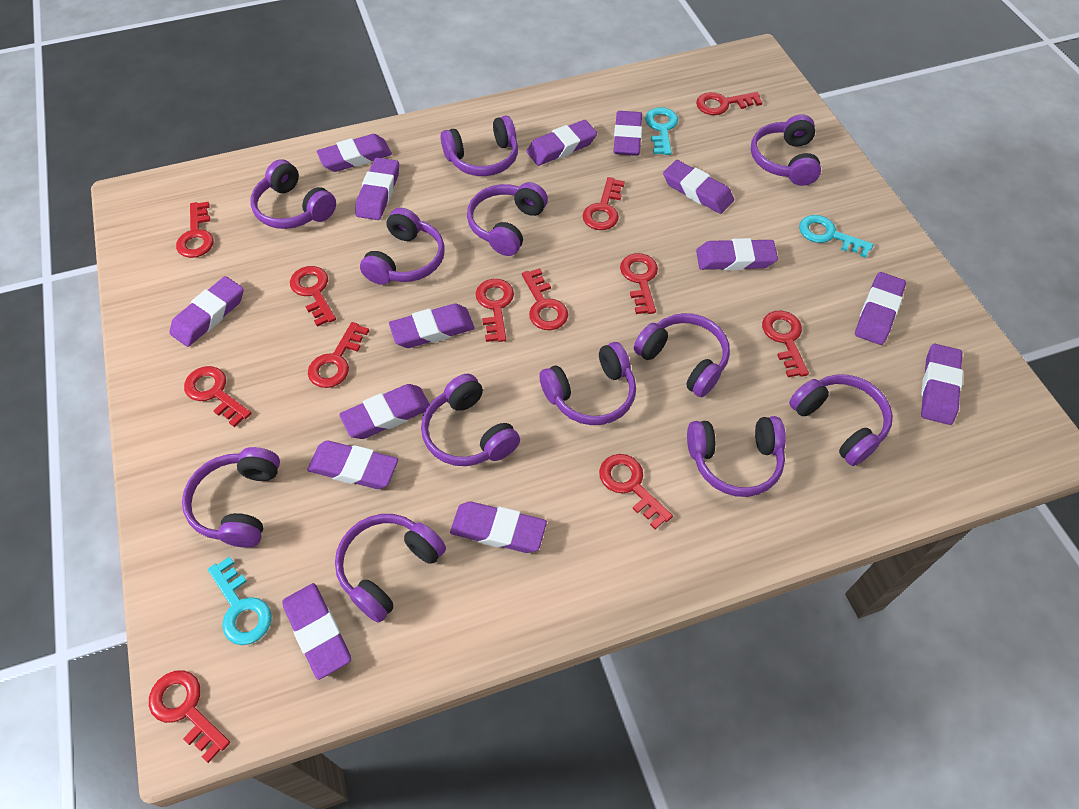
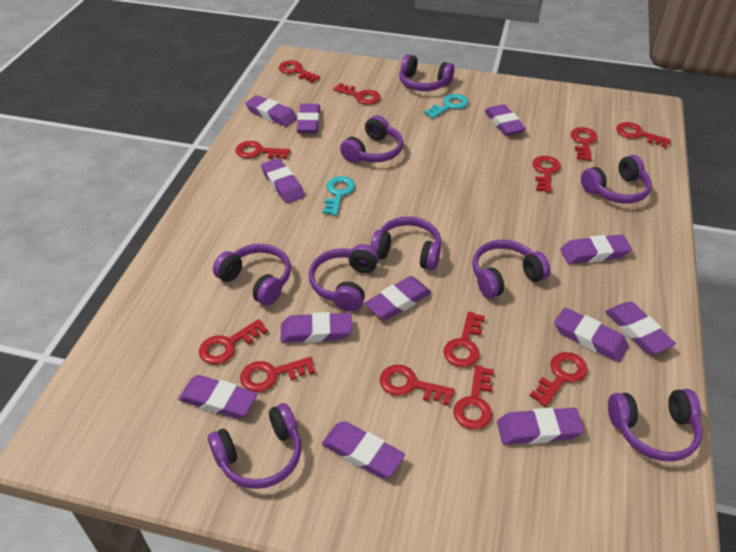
purple eraser: 14 -> 12
purple headphones: 12 -> 9
turquoise key: 3 -> 2

